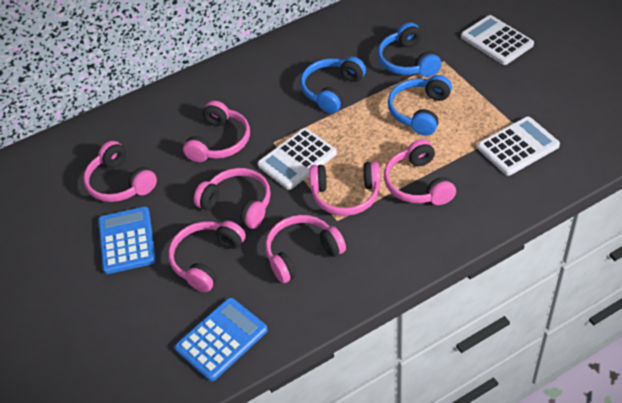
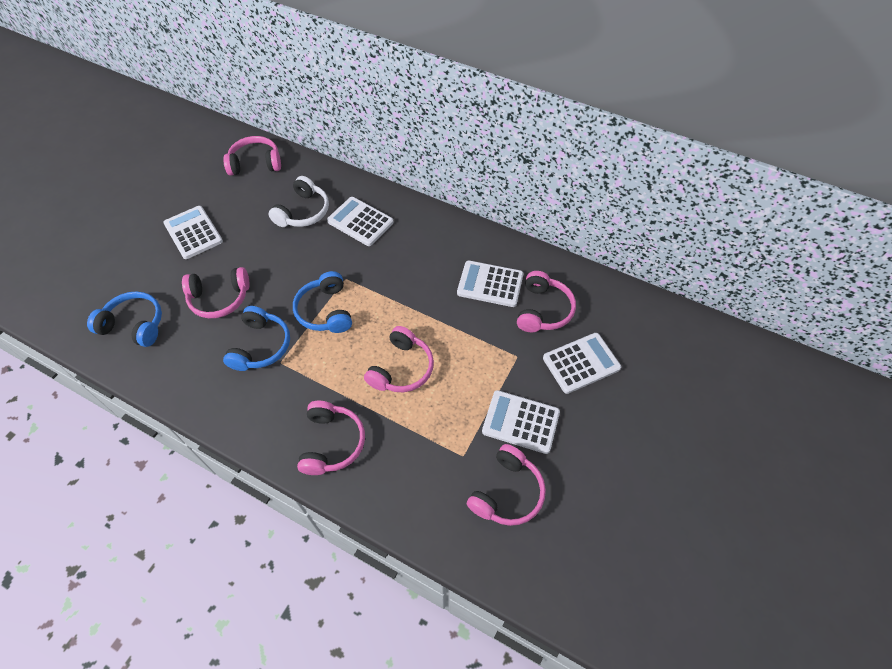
blue calculator: 2 -> 0
pink headphones: 7 -> 6
white calculator: 3 -> 5
white headphones: 0 -> 1

